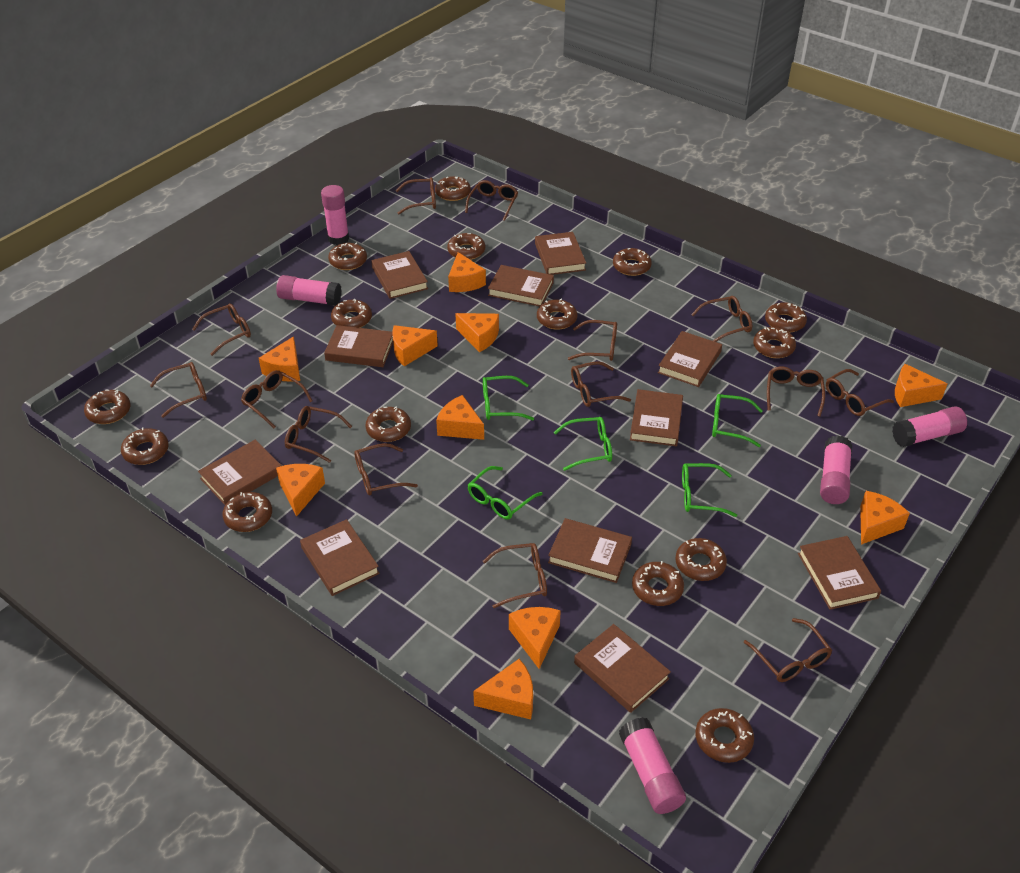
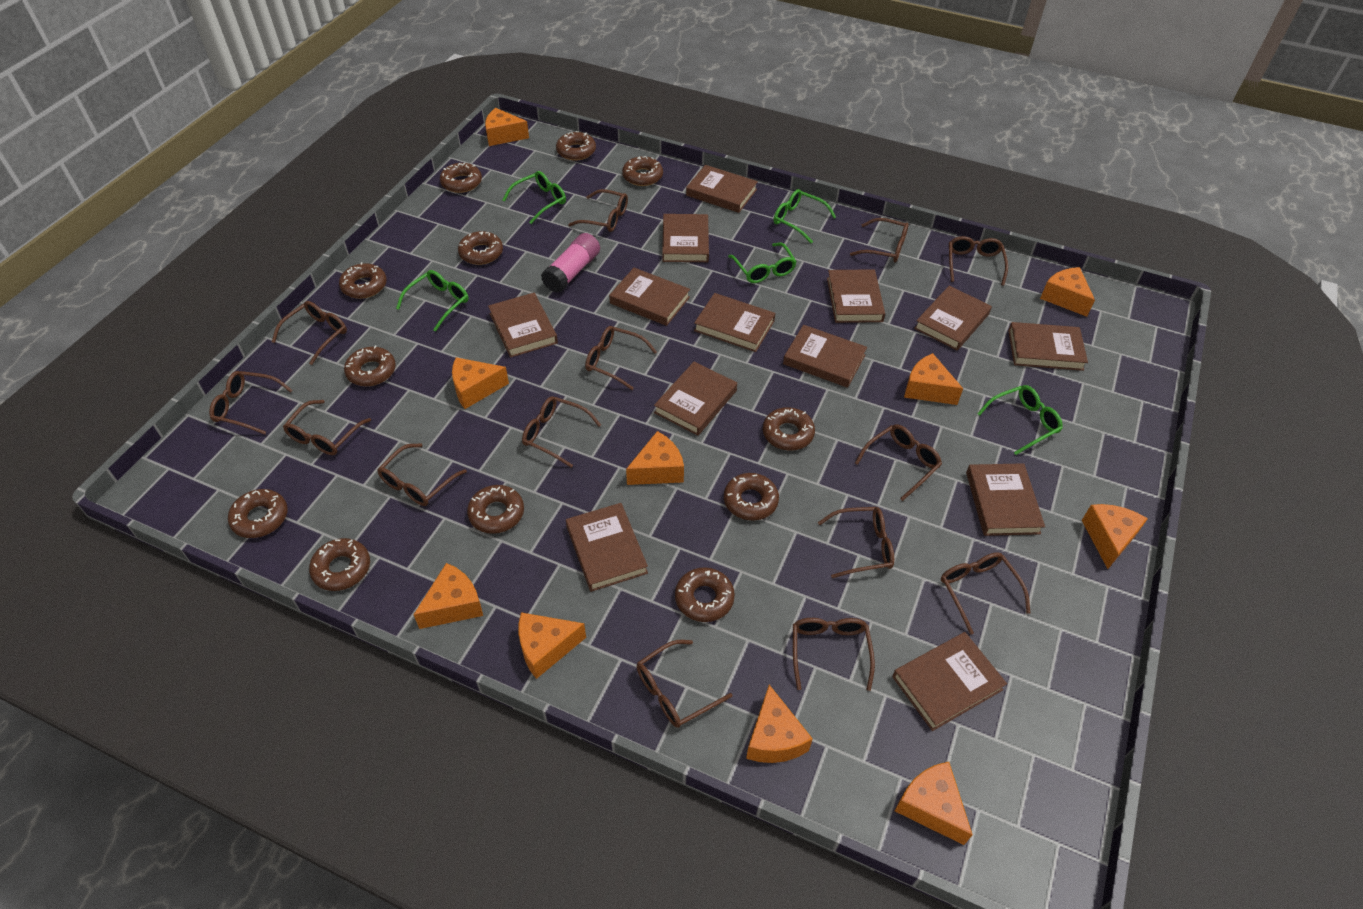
brown book: 11 -> 13
brown donut: 15 -> 12
pink glue stick: 5 -> 1

